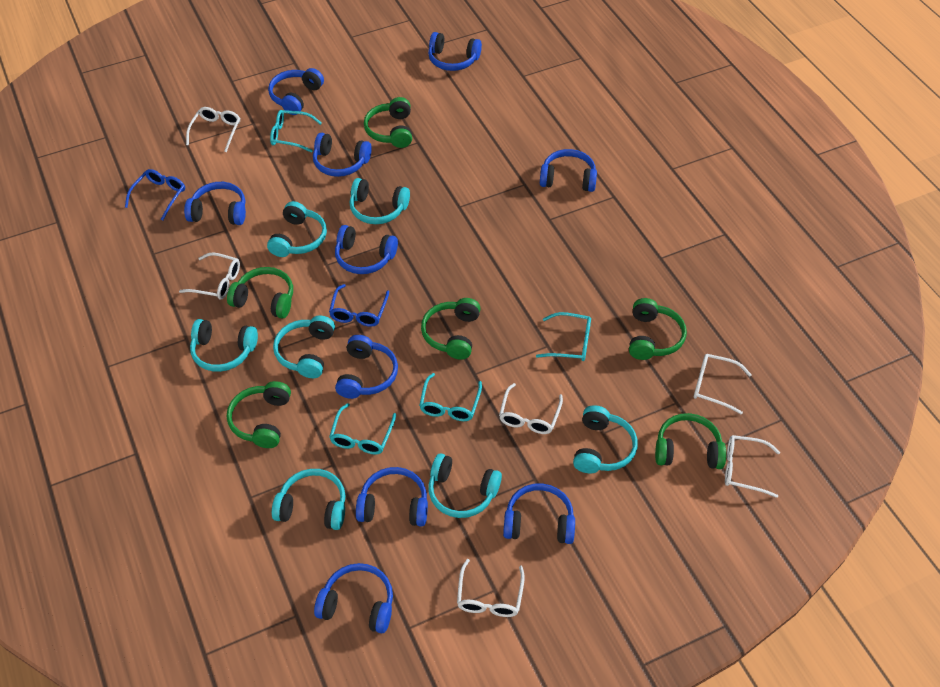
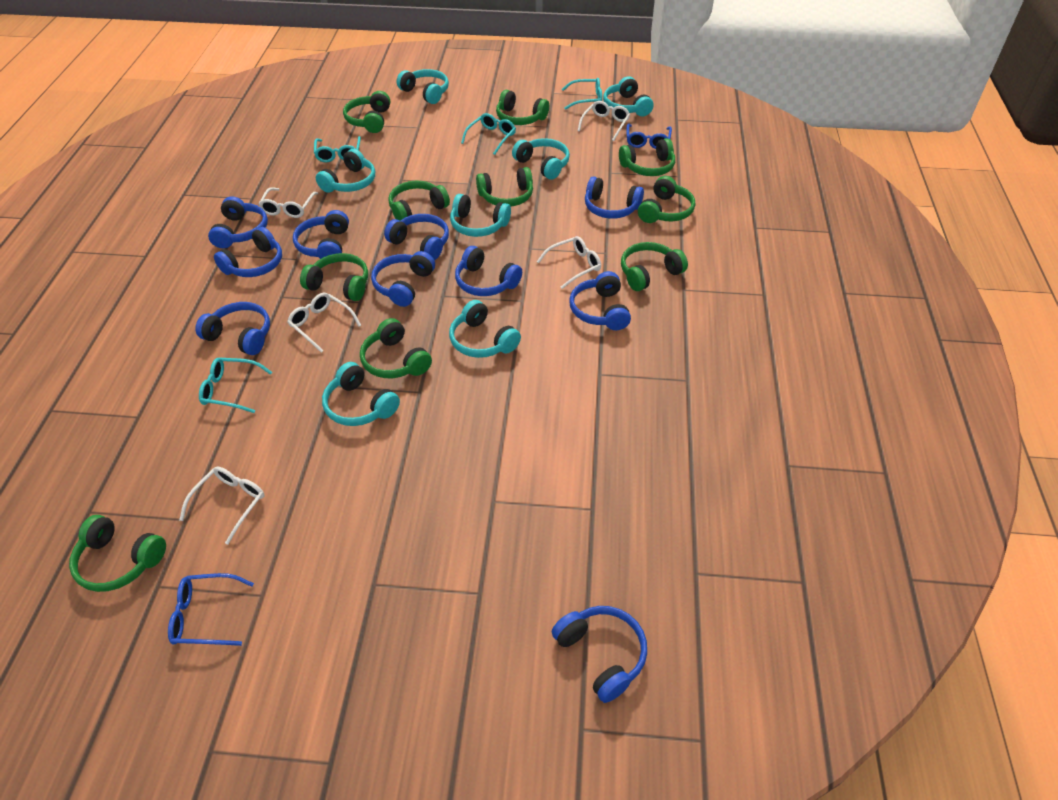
green headphones: 6 -> 10
white glasses: 6 -> 5

